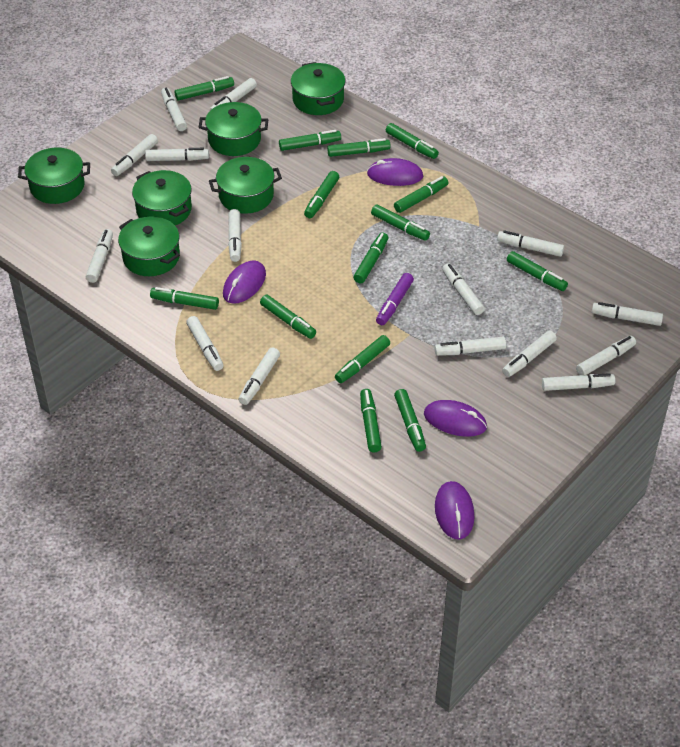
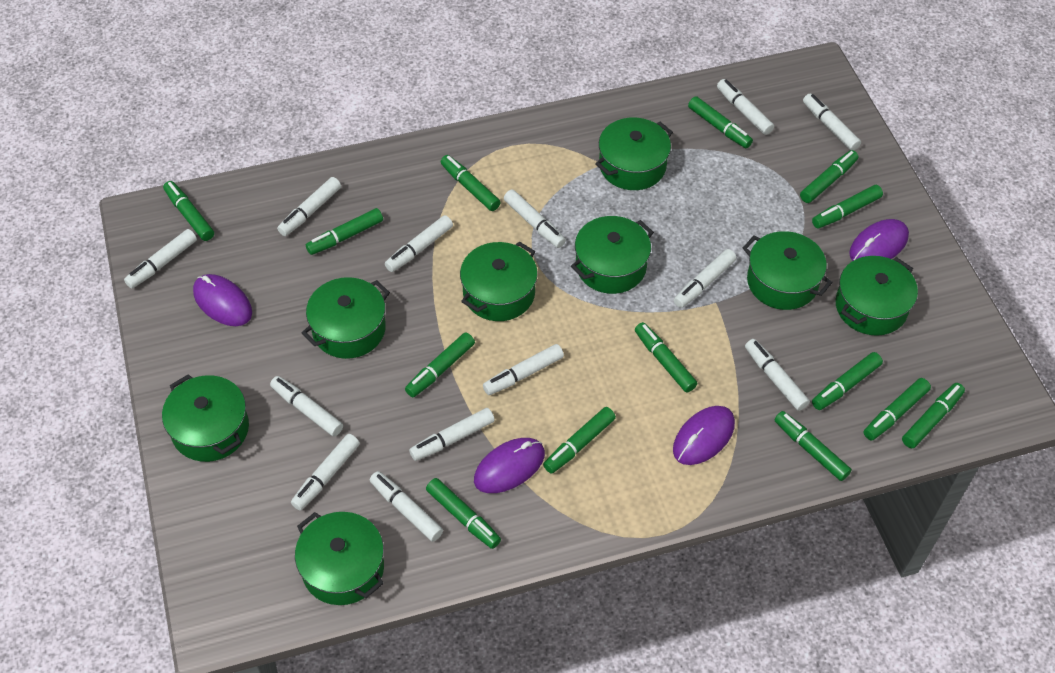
green pot: 6 -> 8
purple marker: 1 -> 0
white marker: 15 -> 13

